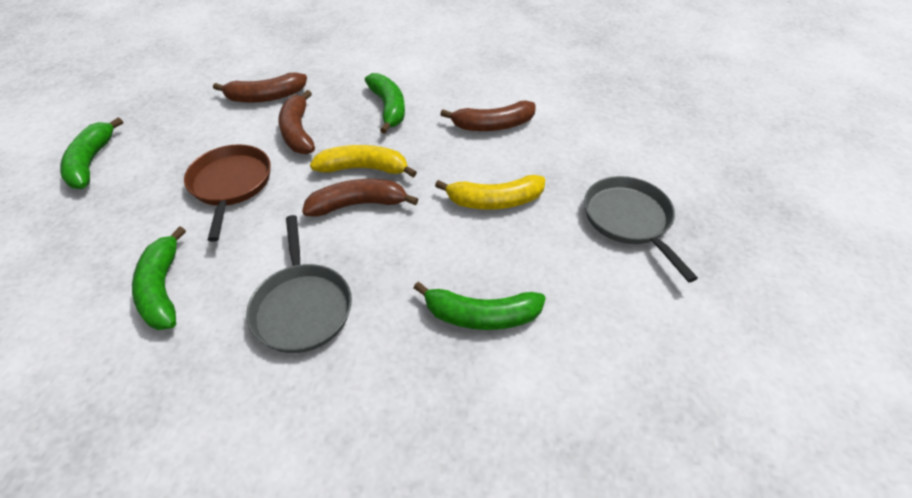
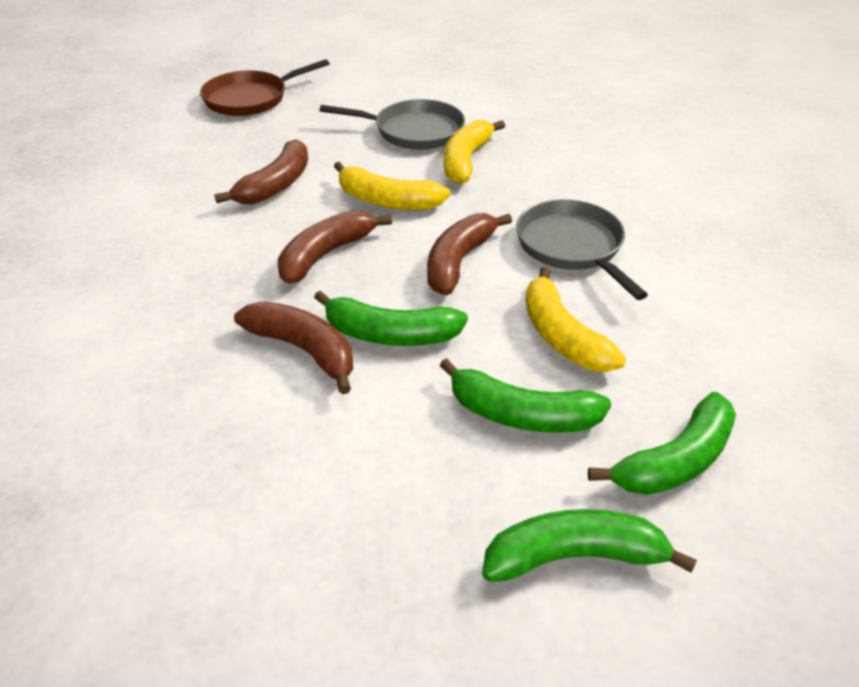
yellow banana: 2 -> 3

